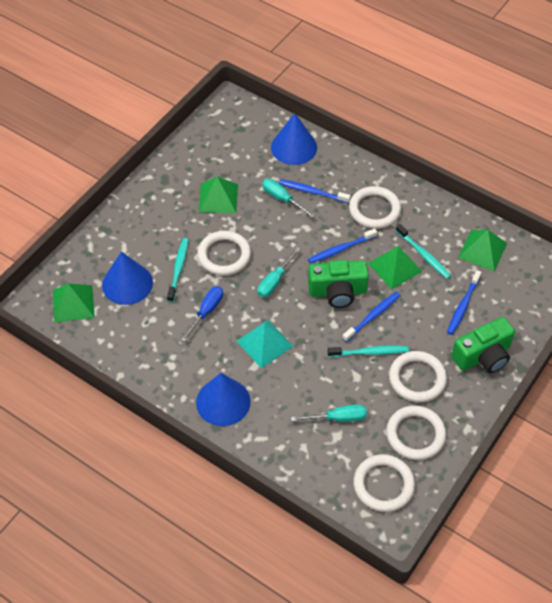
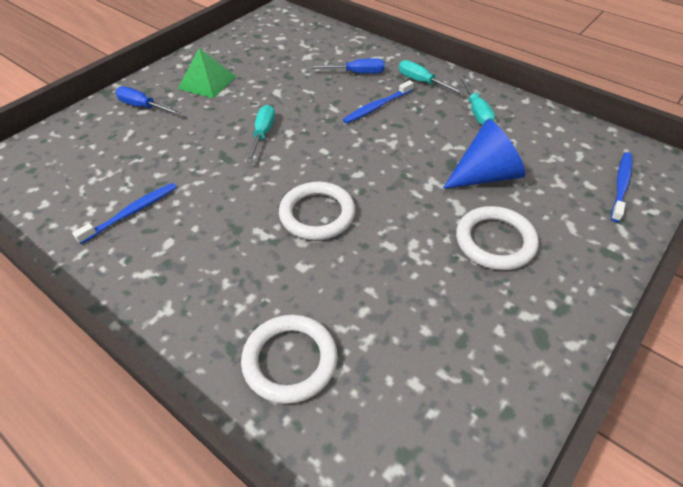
blue cone: 3 -> 1
blue screwdriver: 1 -> 2
blue toothbrush: 4 -> 3
green camera: 2 -> 0
green pyramid: 4 -> 1
turquoise pyramid: 1 -> 0
turquoise toothbrush: 3 -> 0
white ring: 5 -> 3

